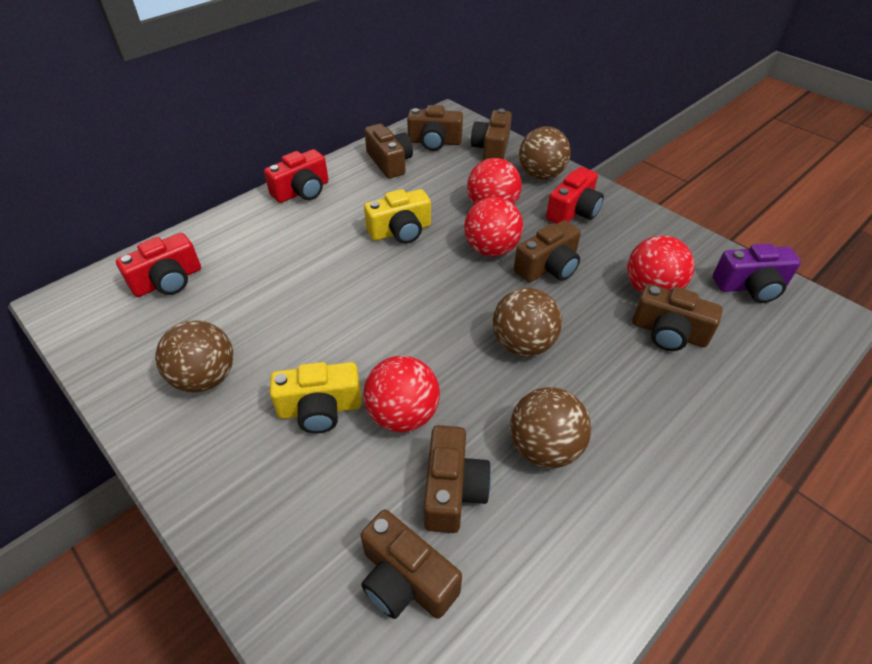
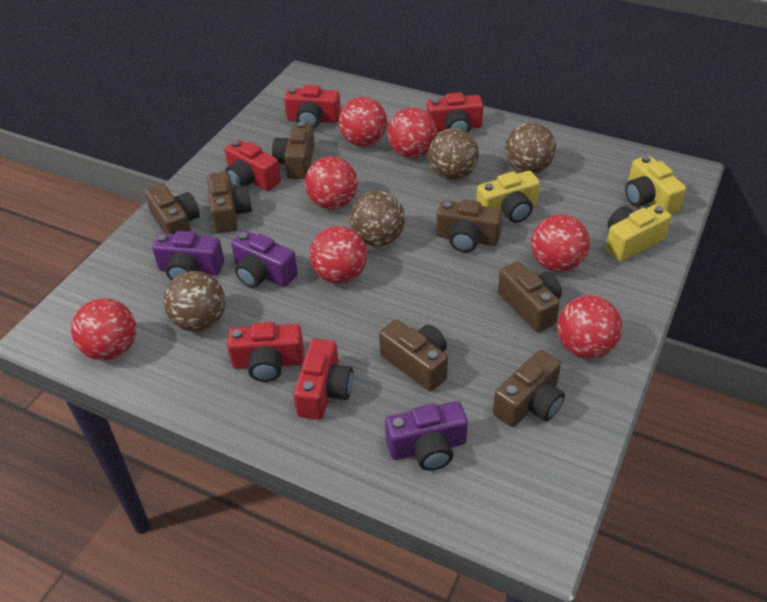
purple camera: 1 -> 3
red ball: 4 -> 7
red camera: 3 -> 5
yellow camera: 2 -> 3

